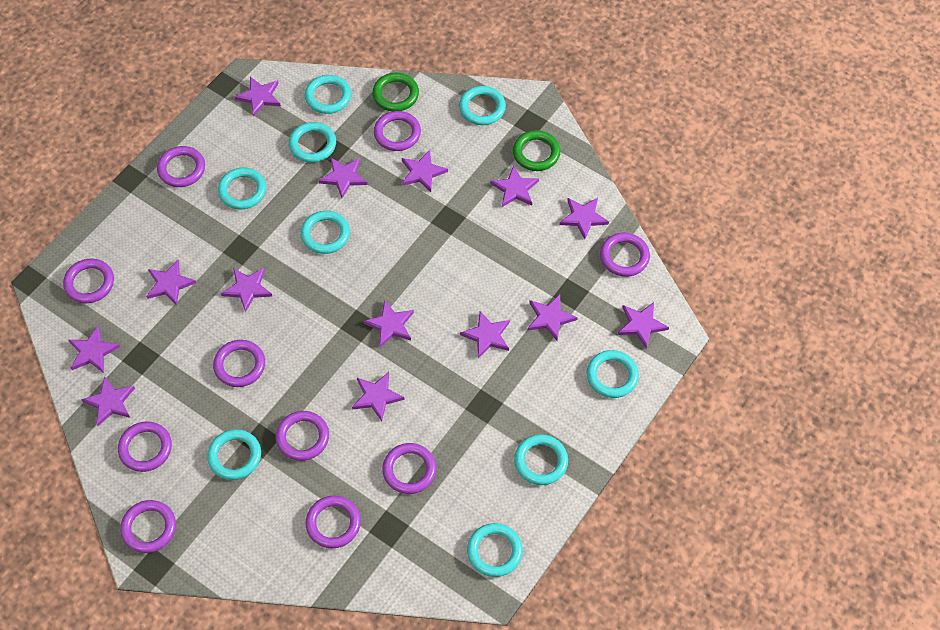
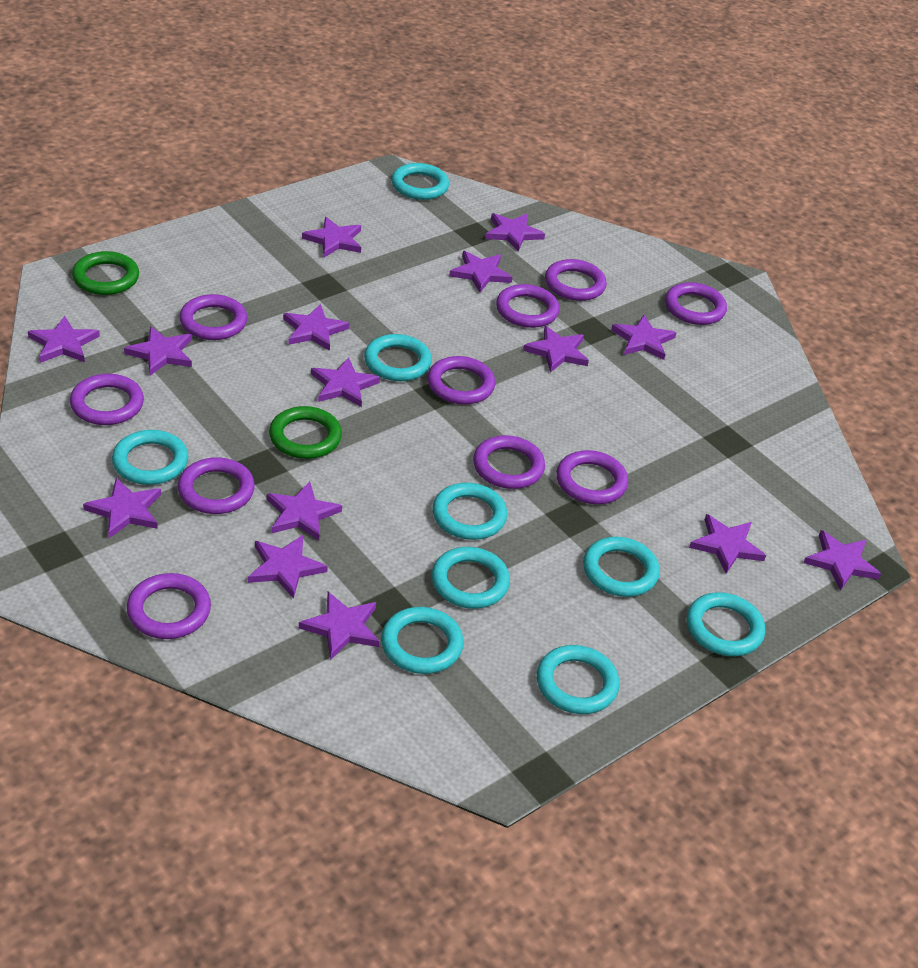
purple star: 14 -> 15

